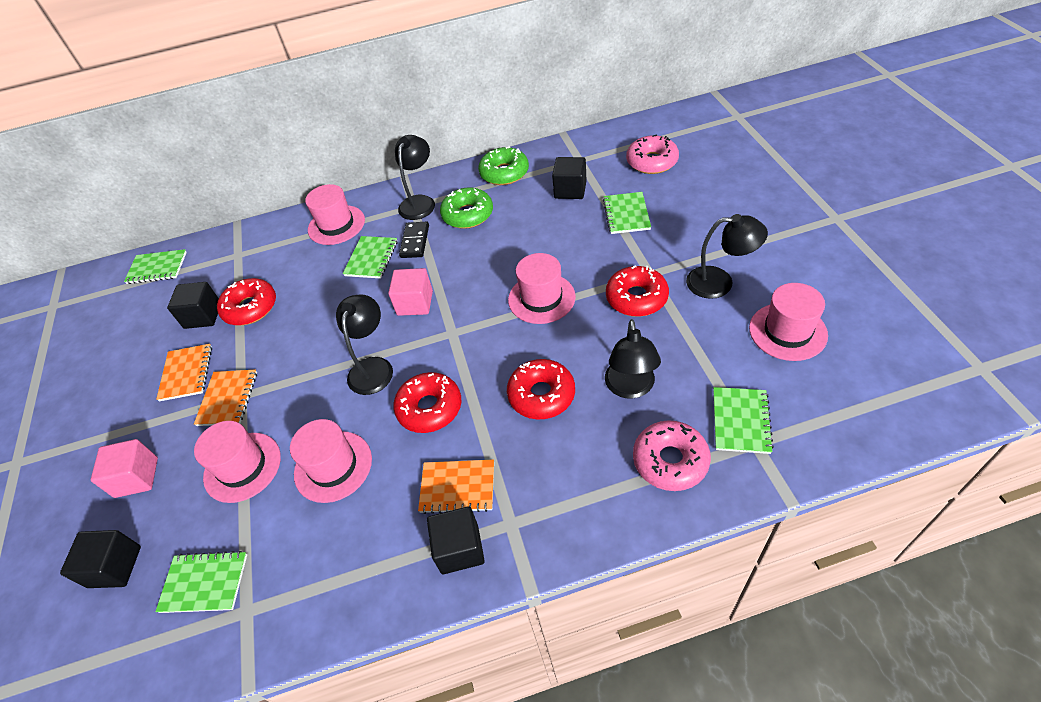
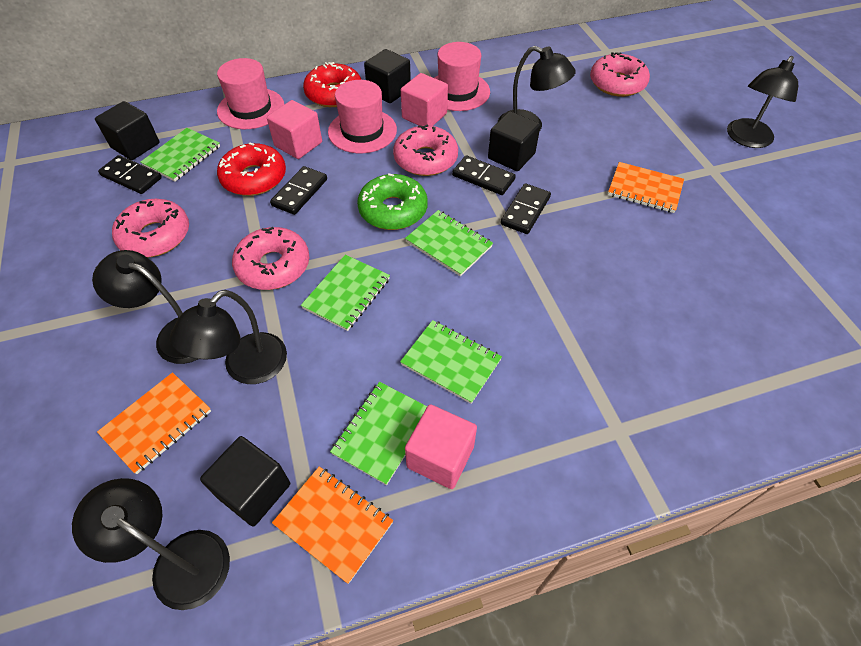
black domino: 1 -> 4
black lamp: 4 -> 5
green donut: 2 -> 1
pink cube: 2 -> 3
pink donut: 2 -> 4
pink hat: 5 -> 3
red donut: 4 -> 2

